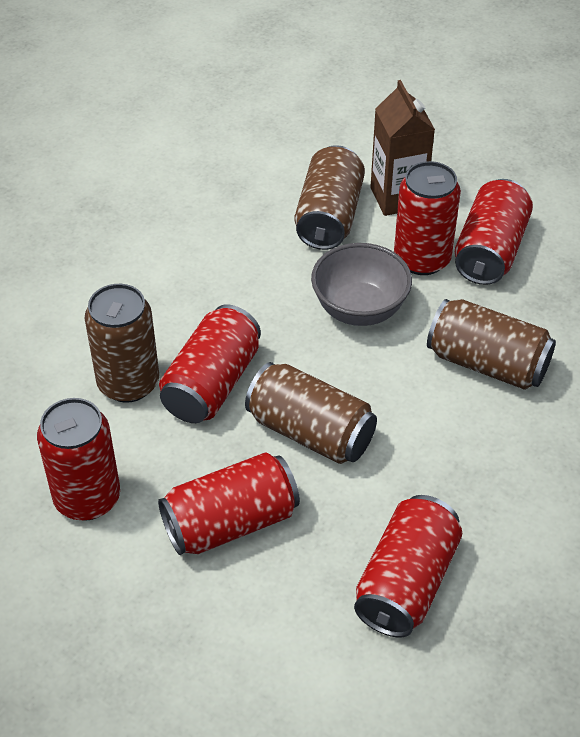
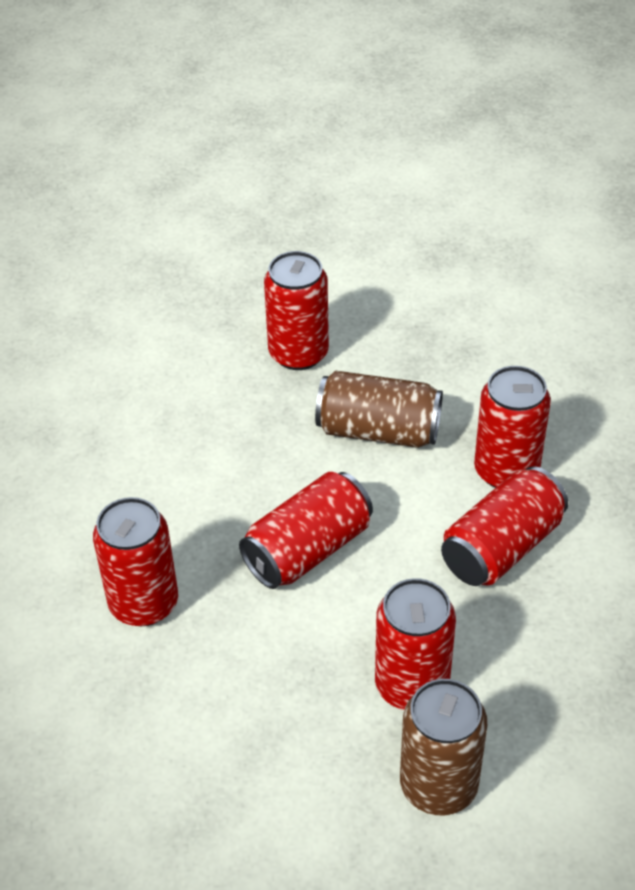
brown can: 4 -> 2
brown carton: 1 -> 0
grey bowl: 1 -> 0

